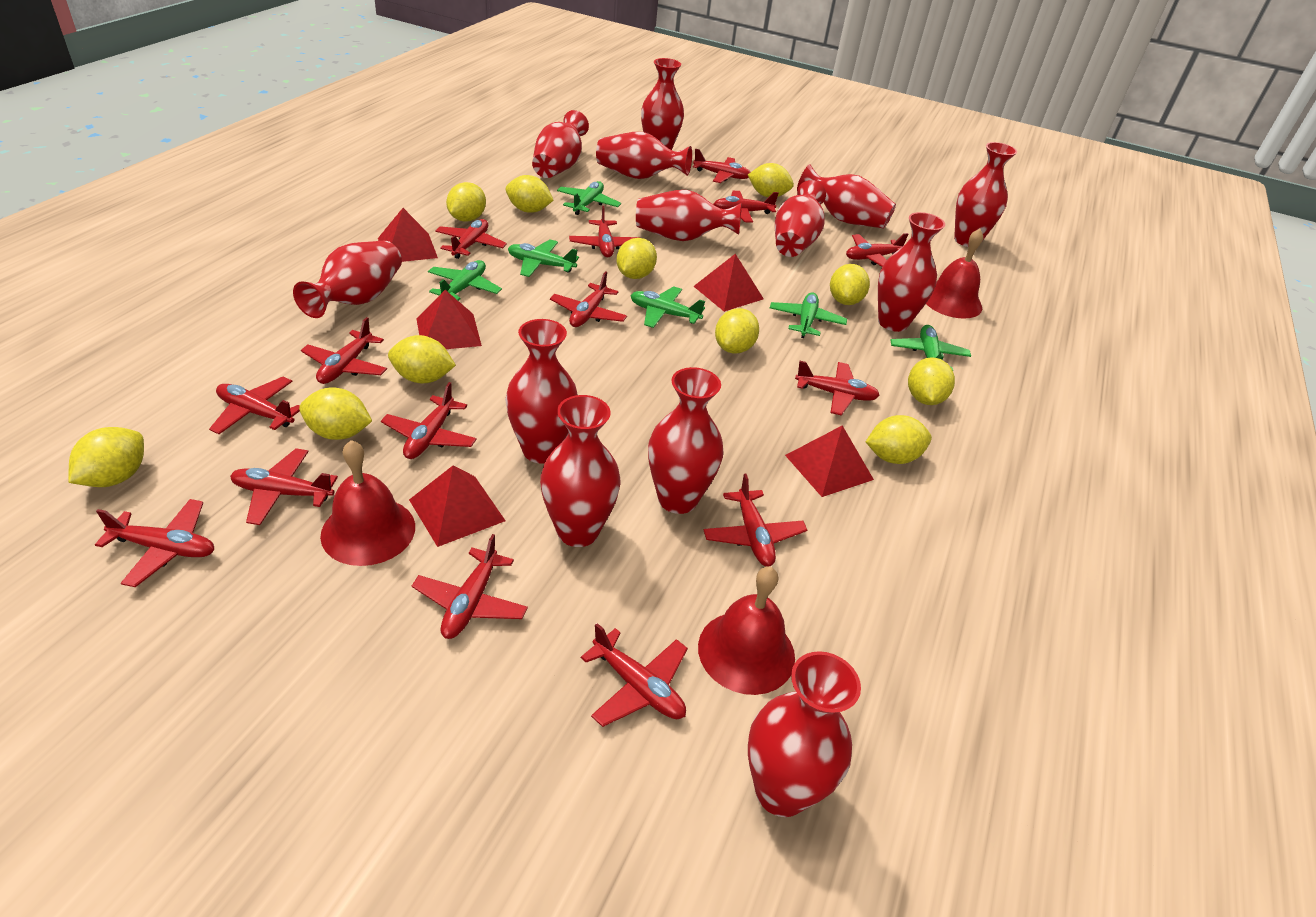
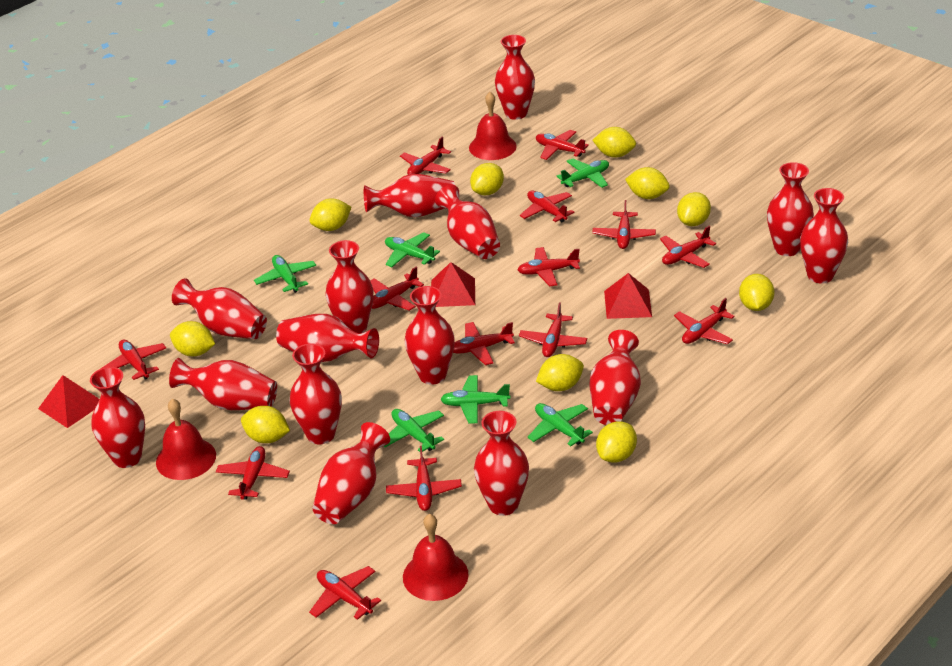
red plane: 15 -> 14
red pyramid: 5 -> 3
red vase: 13 -> 15
yellow lemon: 11 -> 10

